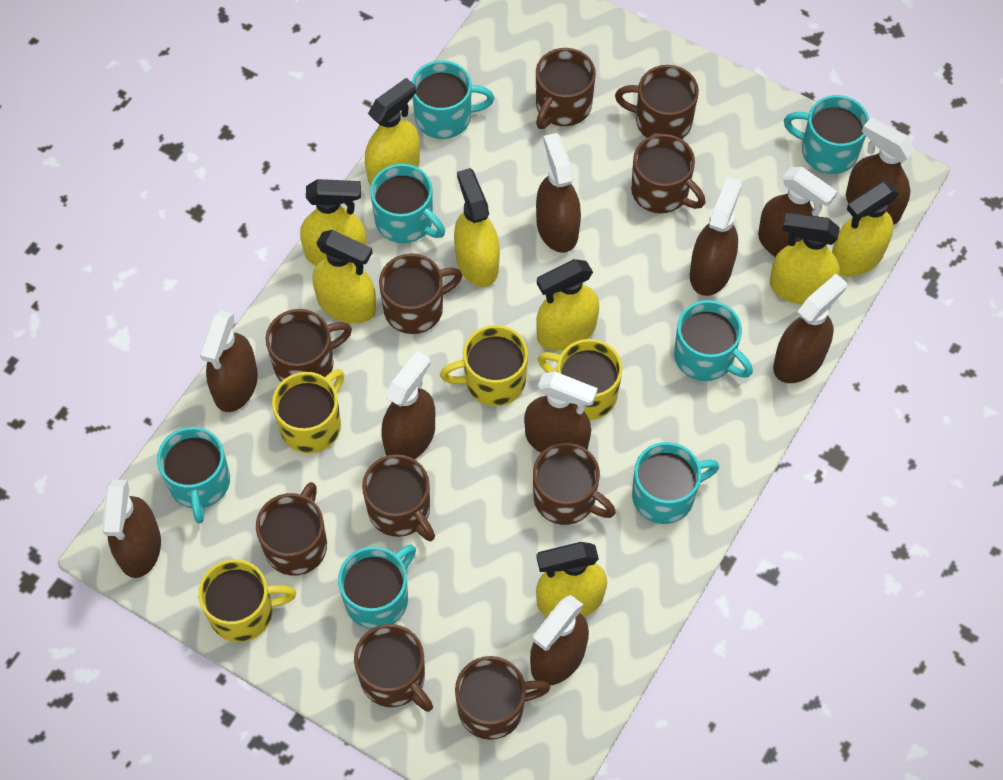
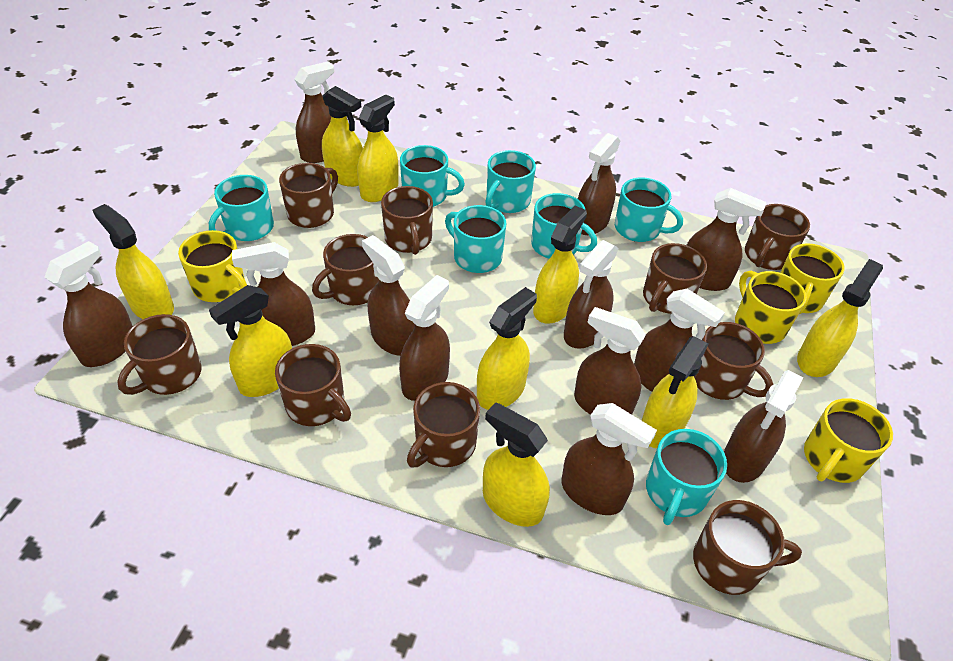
brown spray bottle: 10 -> 12
yellow spray bottle: 8 -> 9

